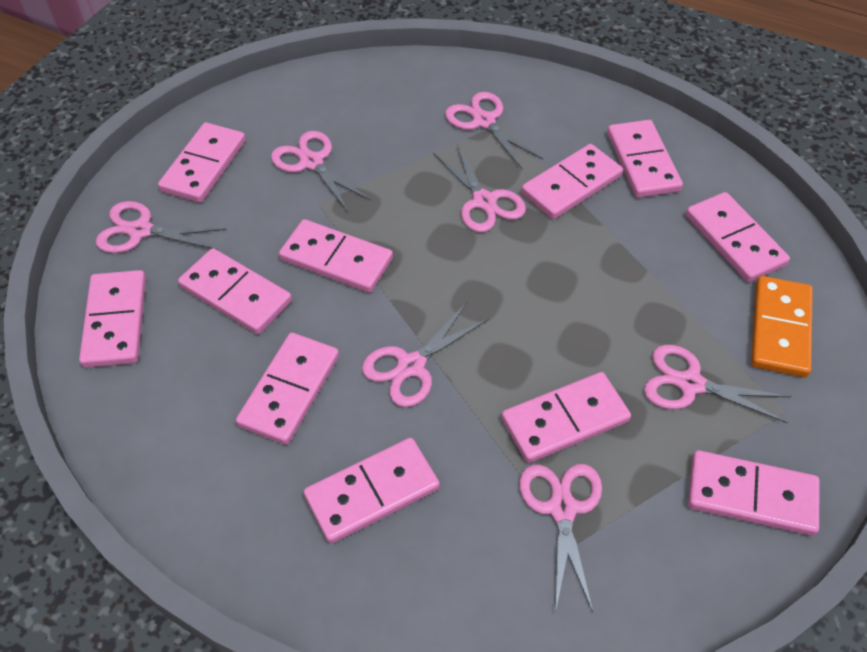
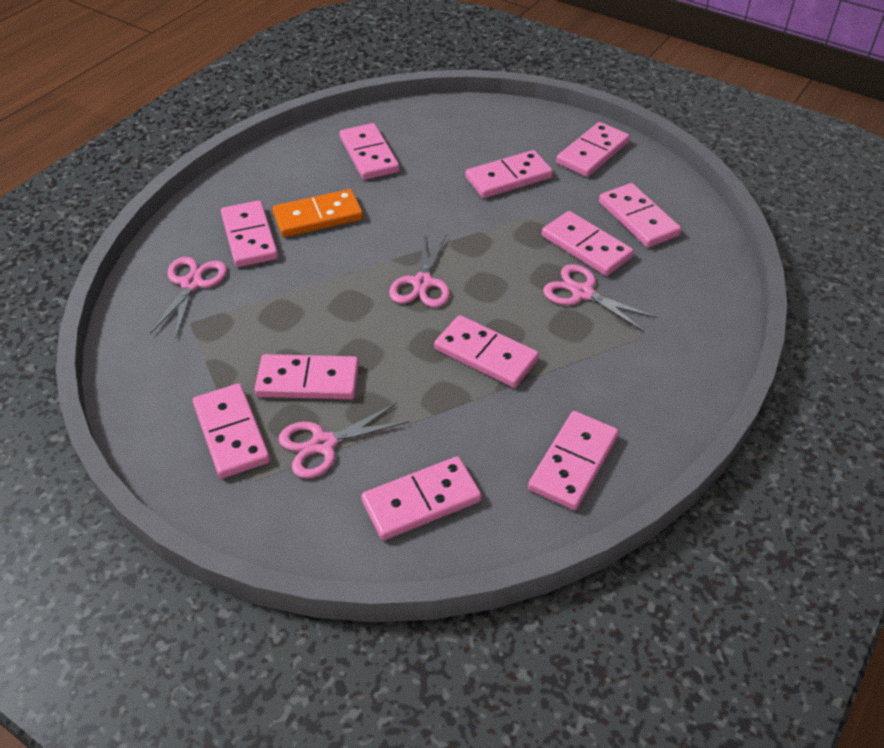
pink scissors: 7 -> 4

